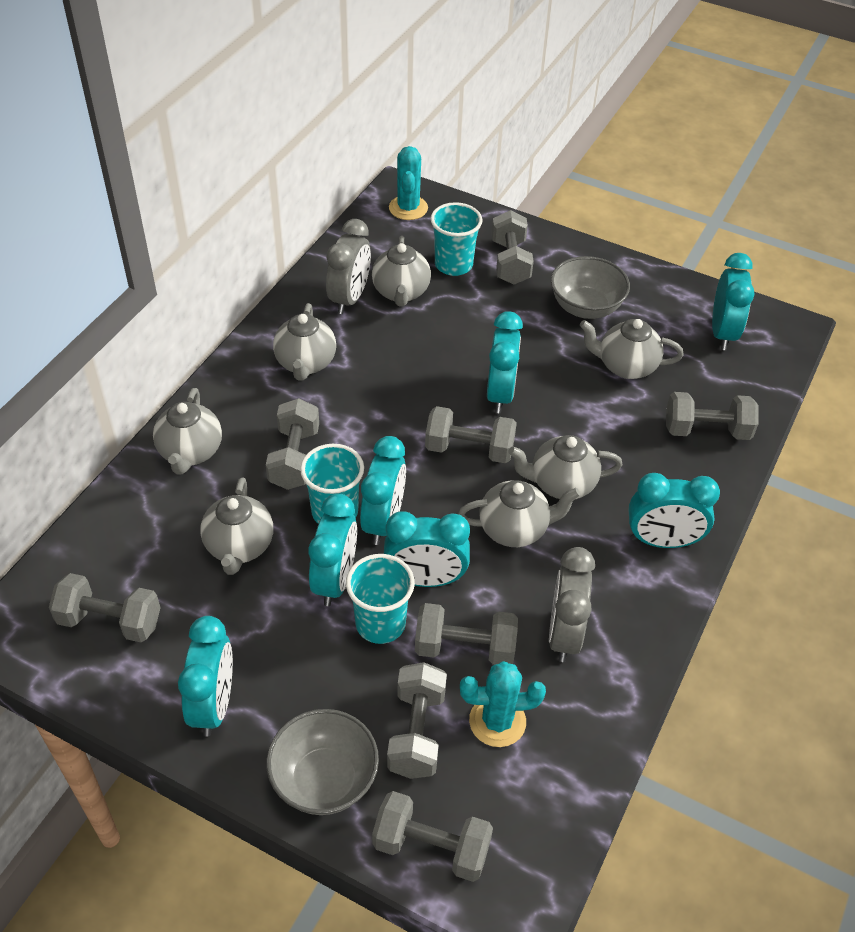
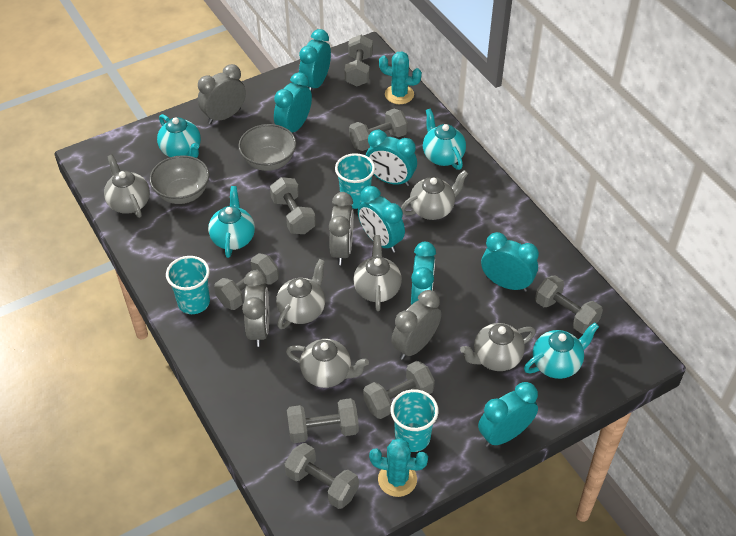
grey clock: 2 -> 4
grey teapot: 7 -> 6
turquoise teapot: 0 -> 4

